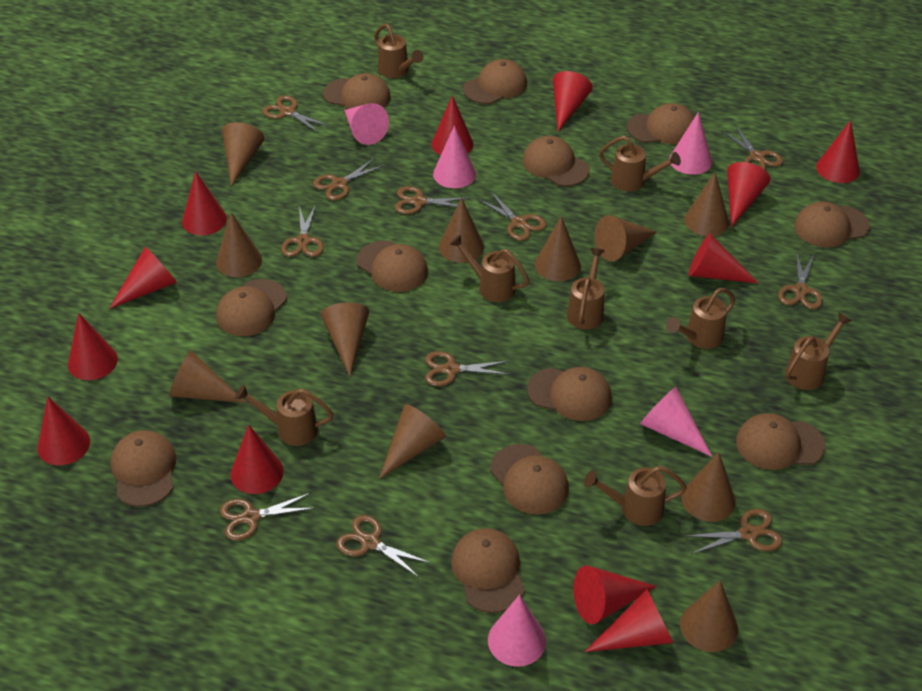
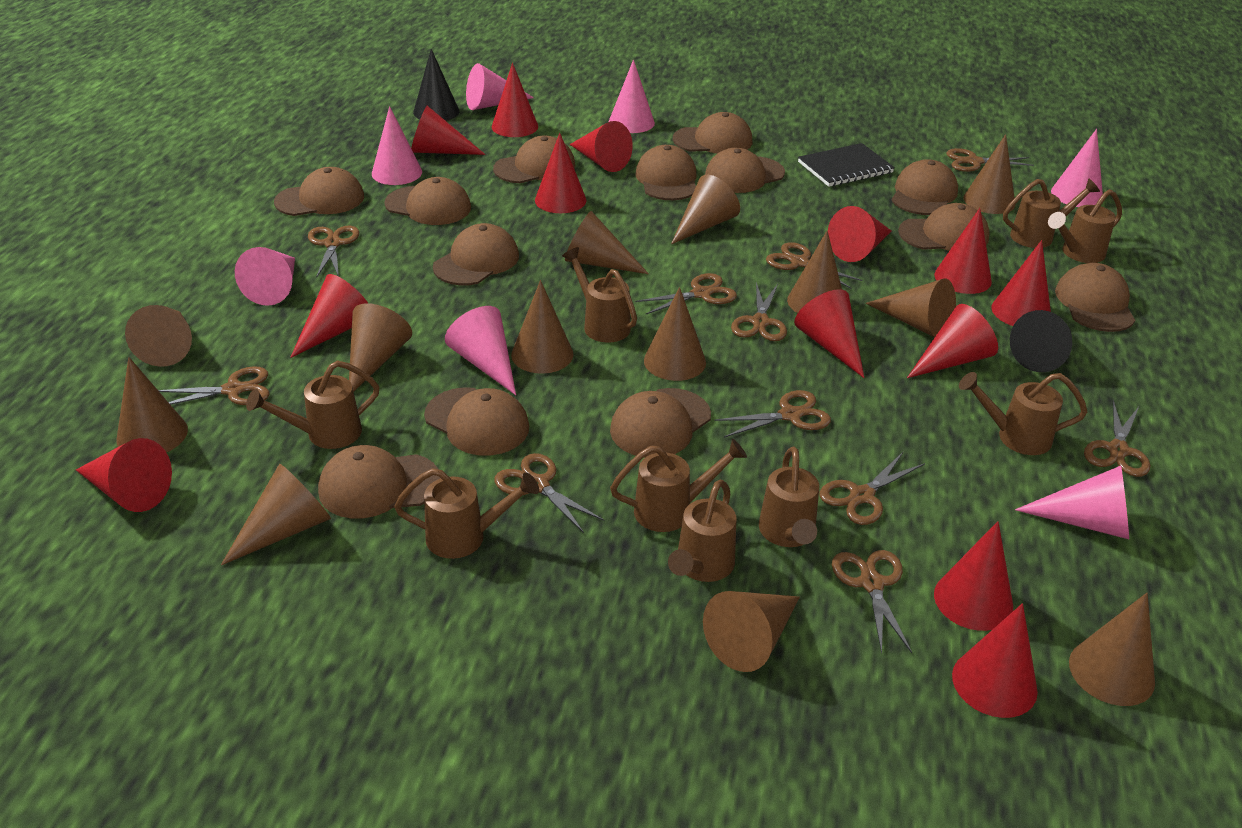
black cone: 0 -> 2
black notebook: 0 -> 1
brown cap: 12 -> 13
brown cone: 11 -> 13
brown watering can: 8 -> 9
pink cone: 5 -> 7
red cone: 12 -> 13

